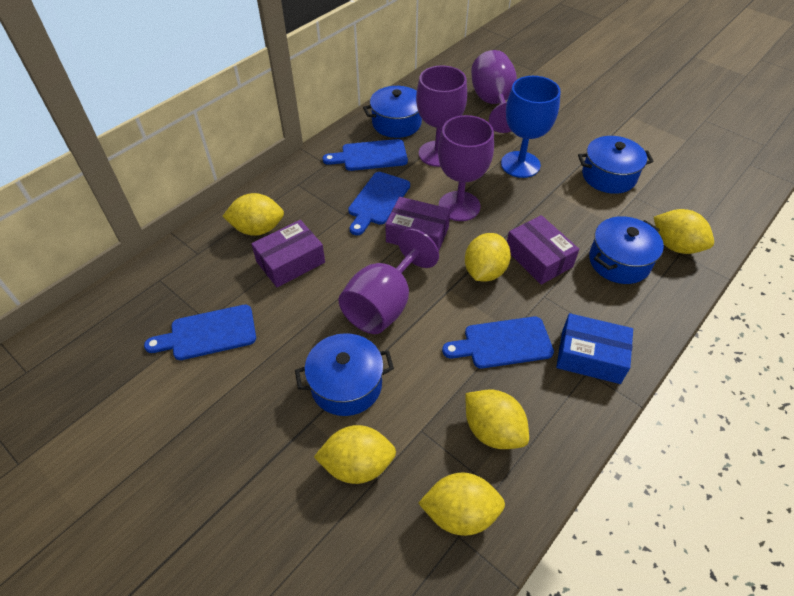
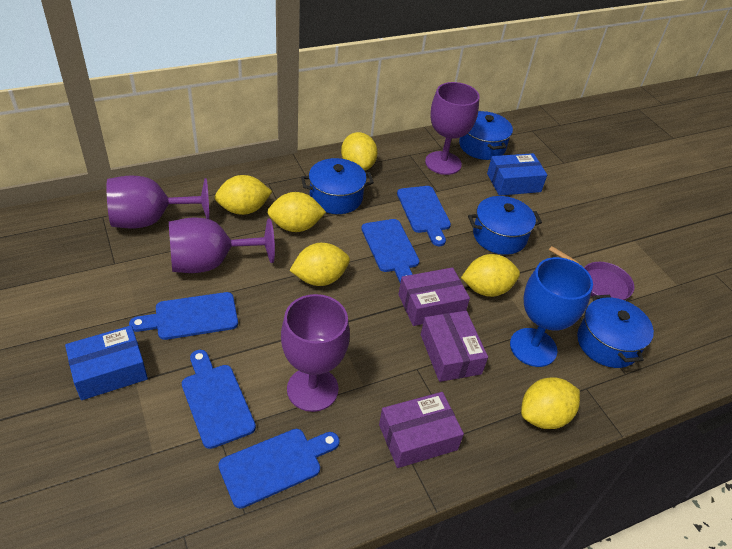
blue box: 1 -> 2
blue cutting board: 4 -> 5
purple pan: 0 -> 1

